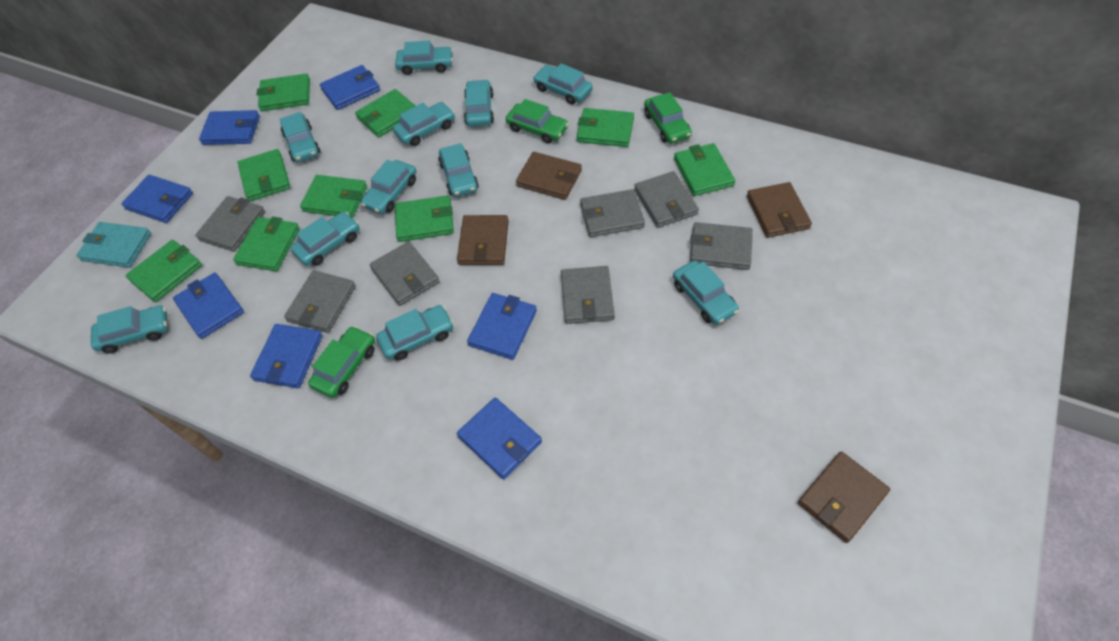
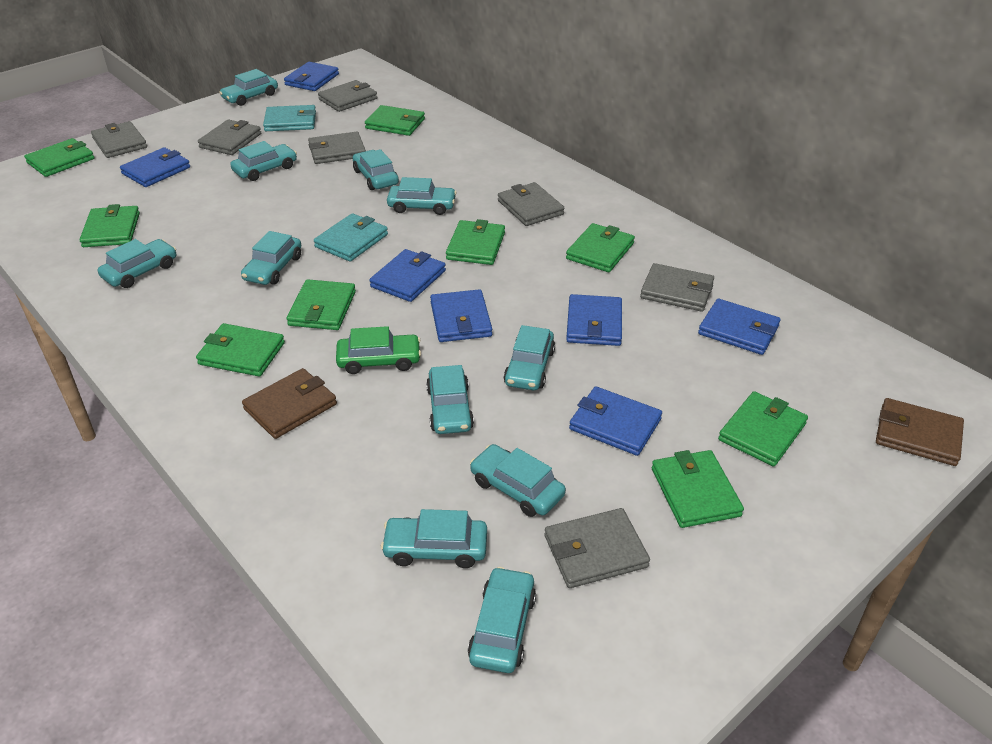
brown wallet: 4 -> 2
green car: 3 -> 1
turquoise wallet: 1 -> 2

